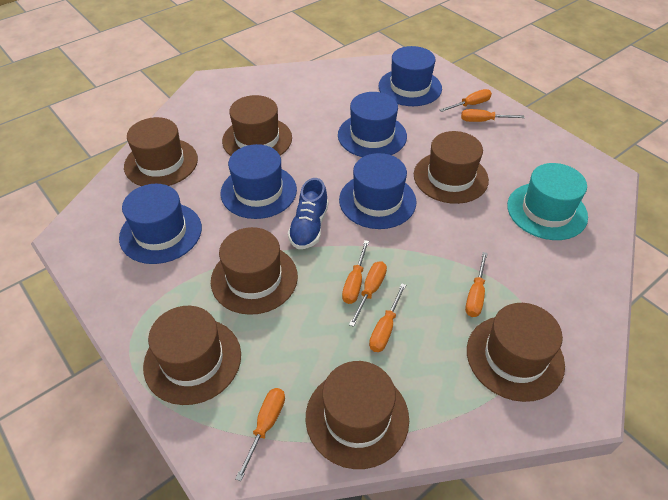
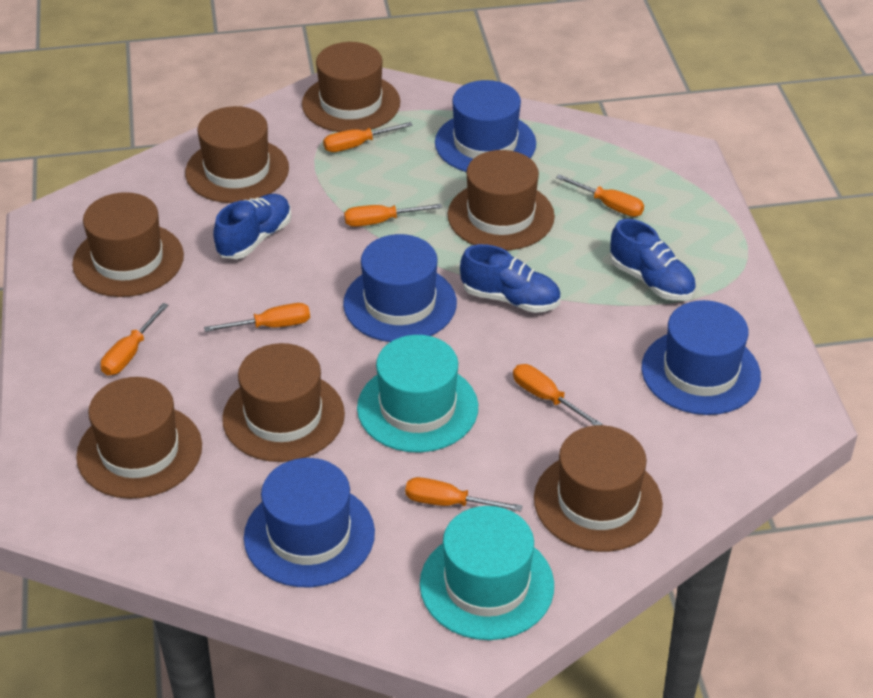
blue hat: 5 -> 4
blue shoe: 1 -> 3
turquoise hat: 1 -> 2

